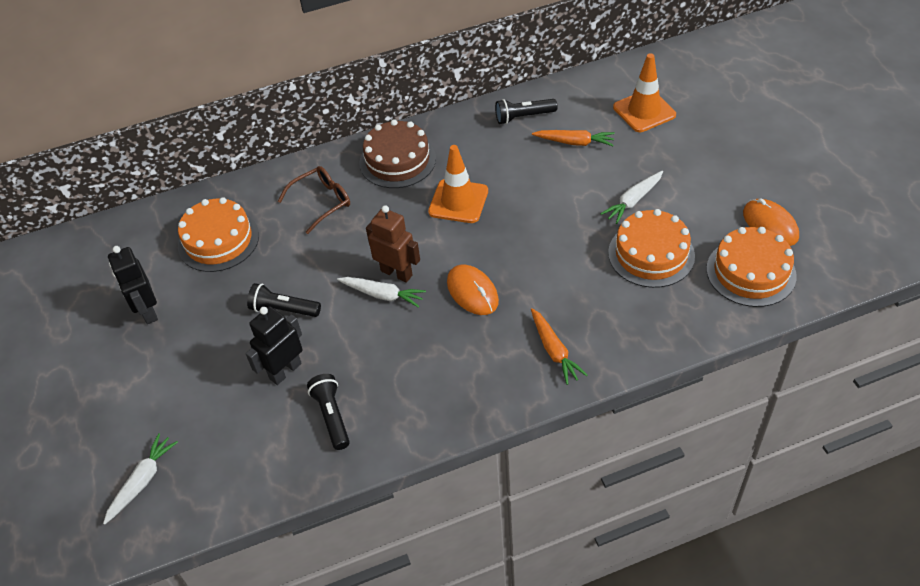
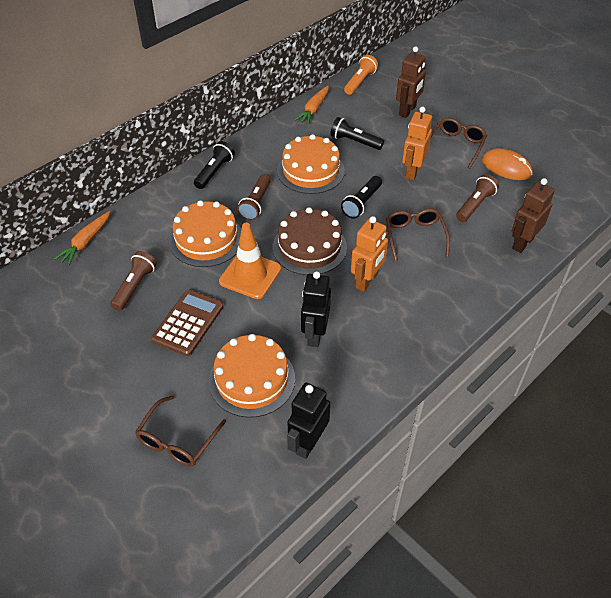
brown calculator: 0 -> 1
brown flashlight: 0 -> 3
brown glasses: 1 -> 3
brown robot: 1 -> 2
orange flashlight: 0 -> 1
orange mouse: 2 -> 1
orange robot: 0 -> 2
orange traffic cone: 2 -> 1
white carrot: 3 -> 0

